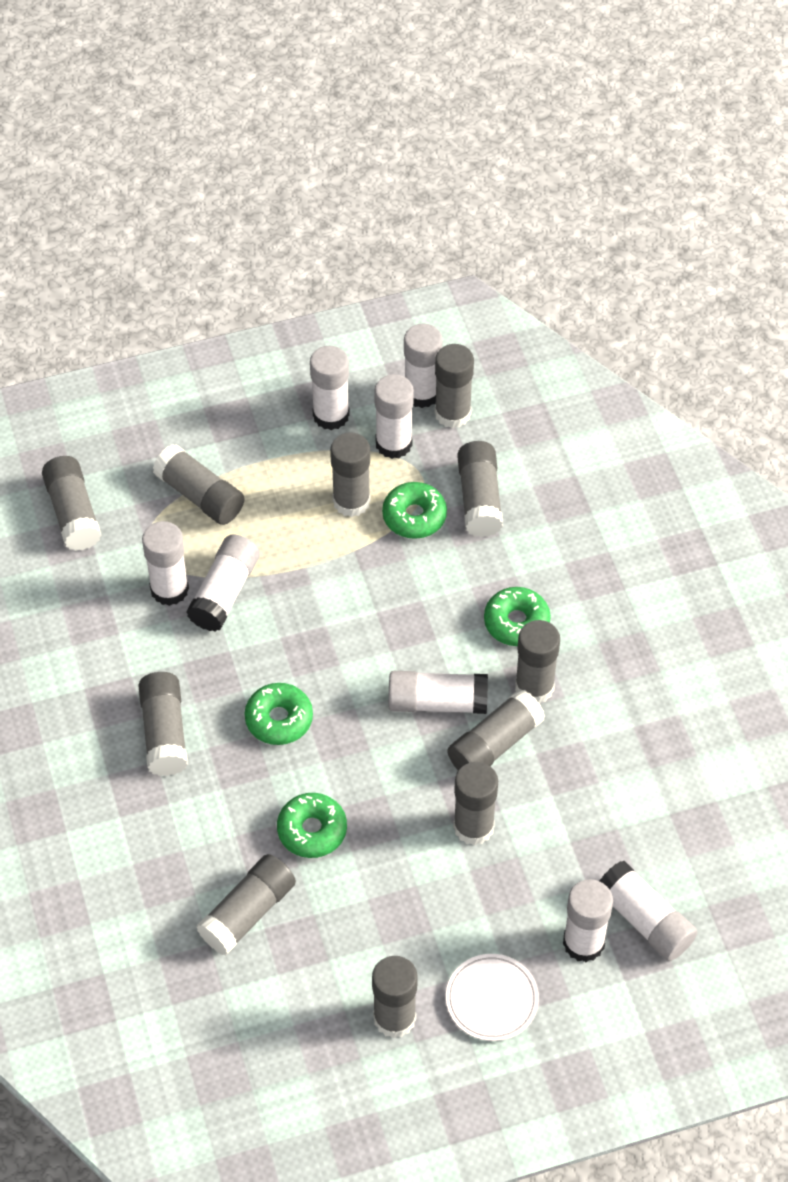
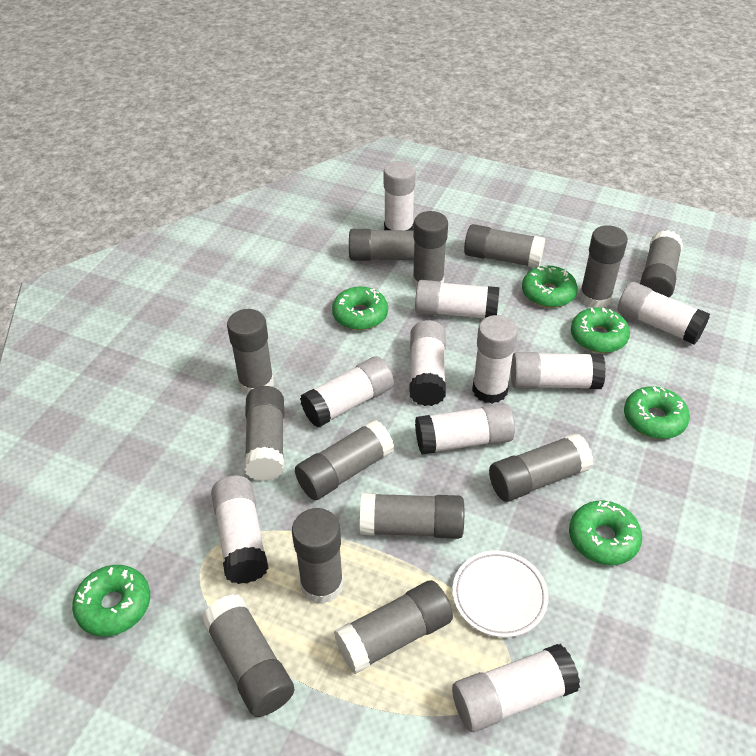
green donut: 4 -> 6
grey glue stick: 11 -> 13
white glue stick: 8 -> 10

